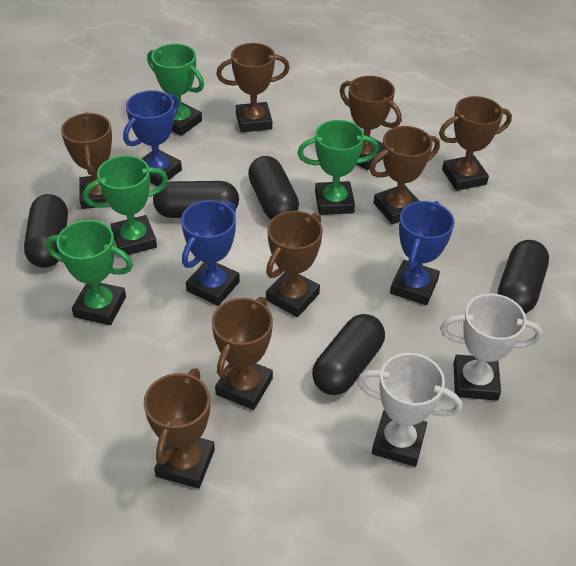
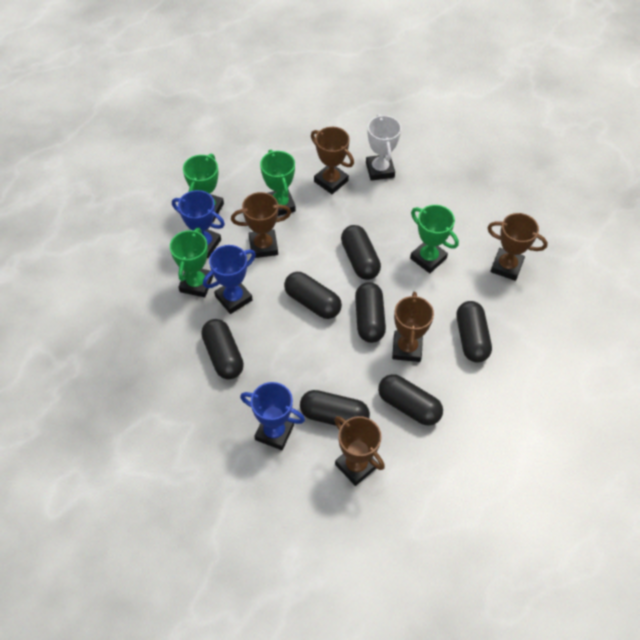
black capsule: 5 -> 7
brown trophy: 8 -> 5
white trophy: 2 -> 1

